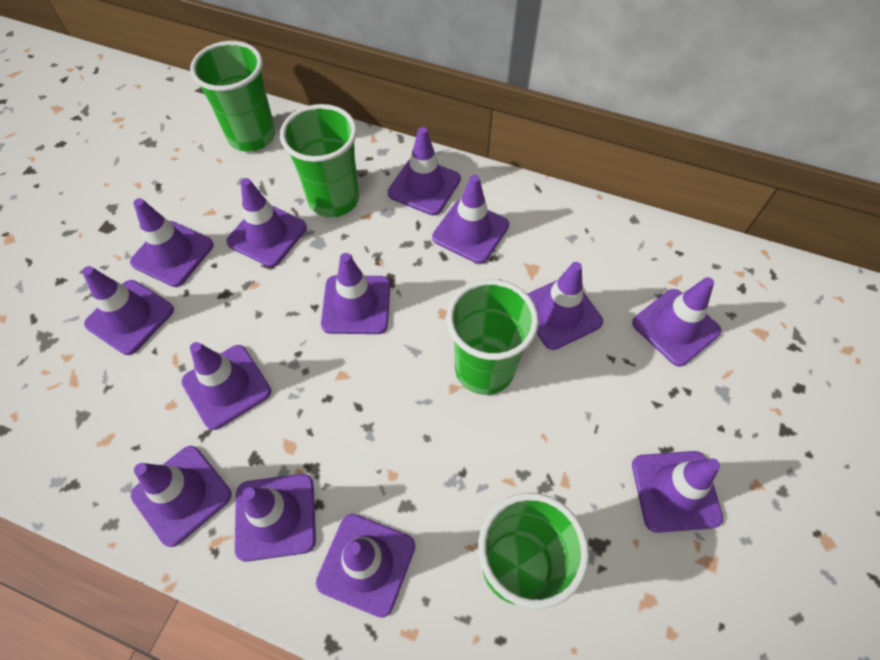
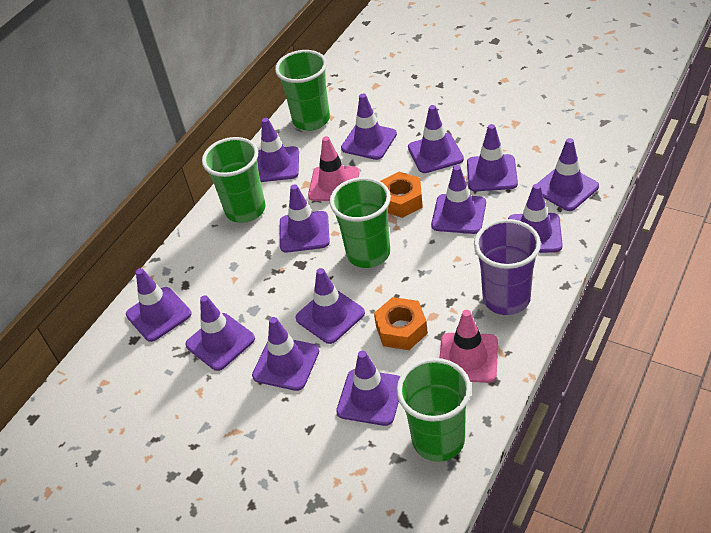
orange nut: 0 -> 2
pink traffic cone: 0 -> 2
purple cup: 0 -> 1

